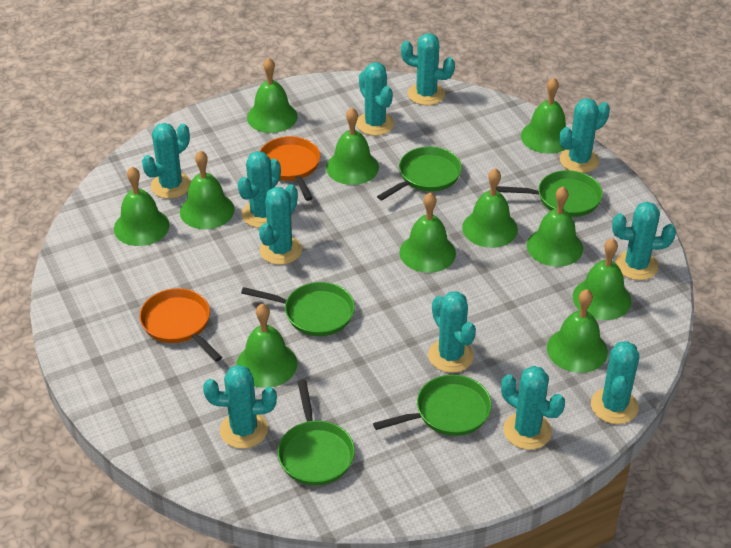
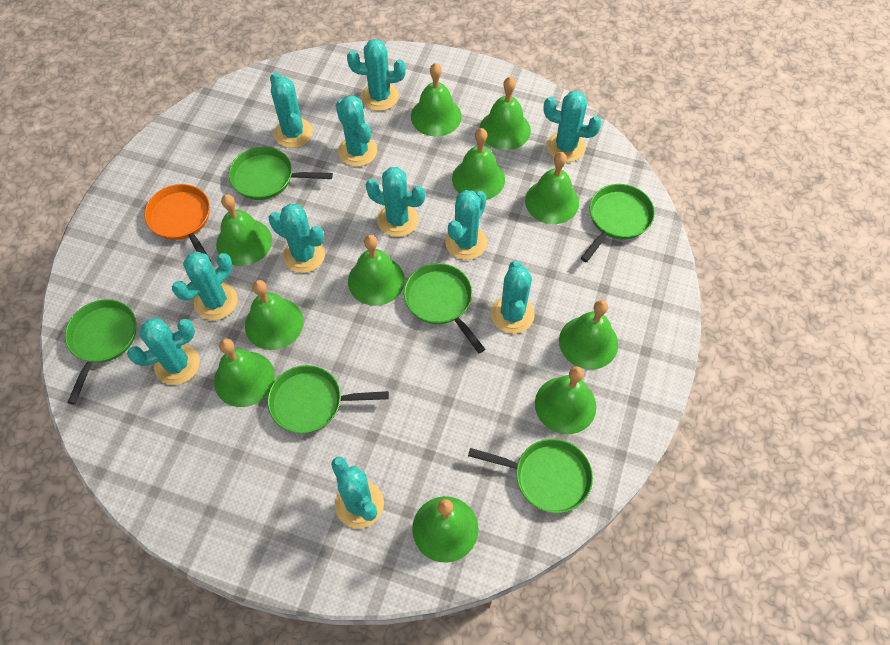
green pan: 5 -> 6
orange pan: 2 -> 1

